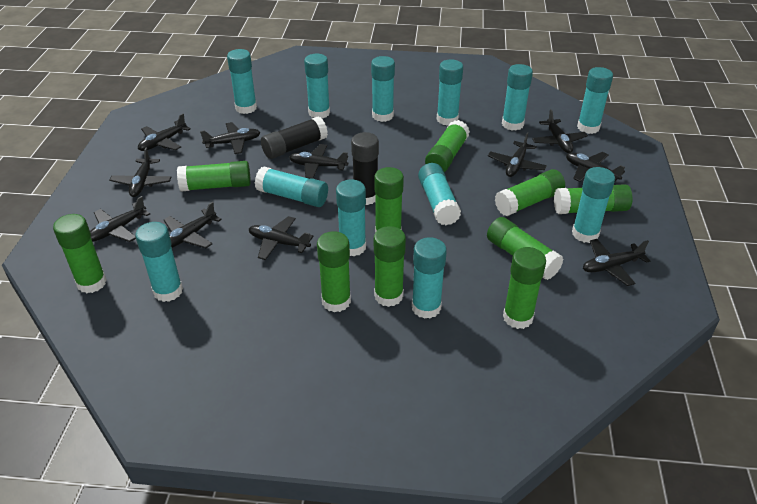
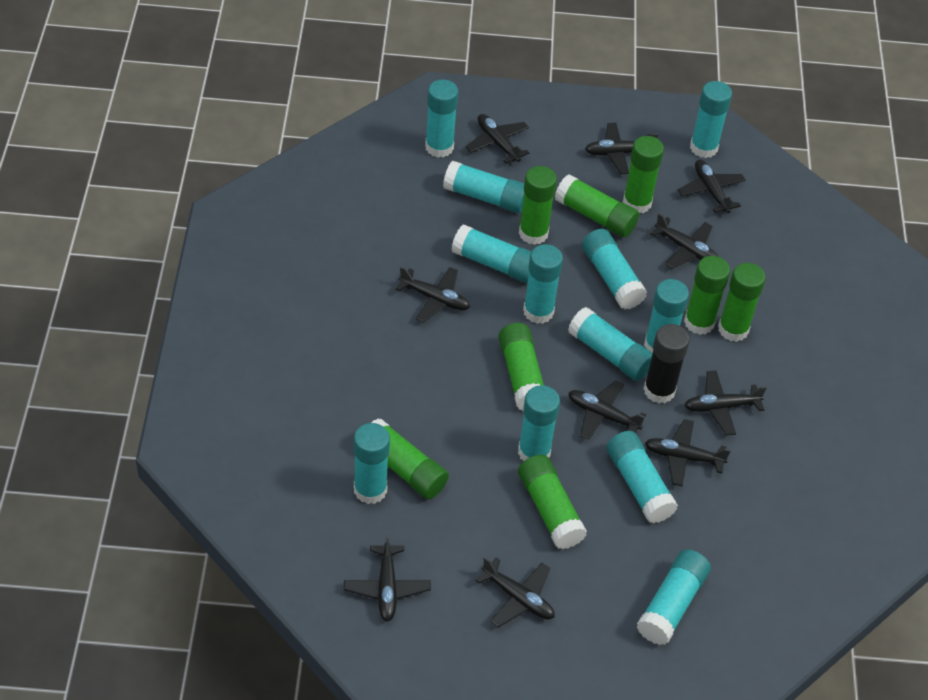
black glue stick: 2 -> 1
black plane: 11 -> 10
green glue stick: 10 -> 8

